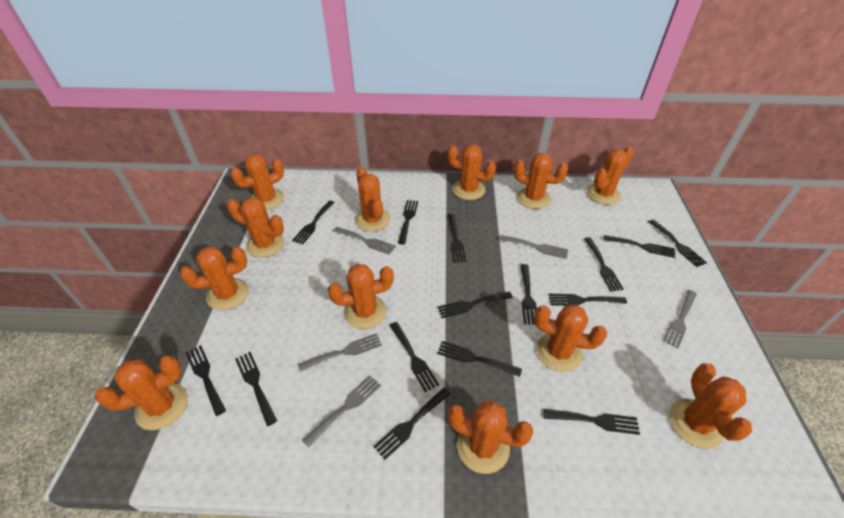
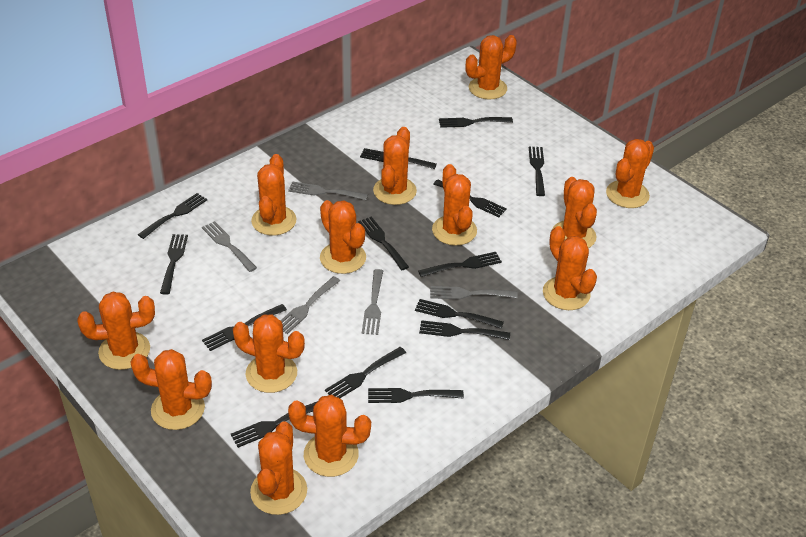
black fork: 15 -> 14
orange cactus: 12 -> 13

